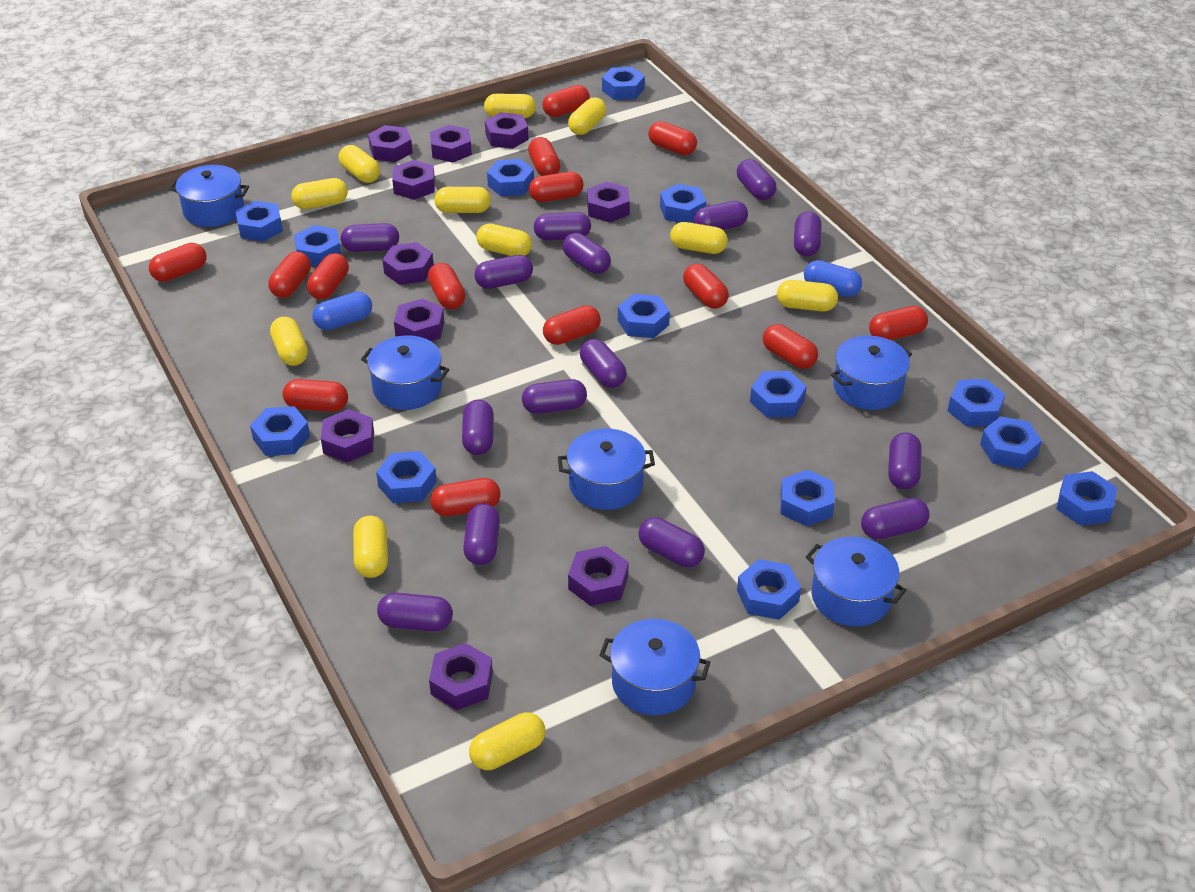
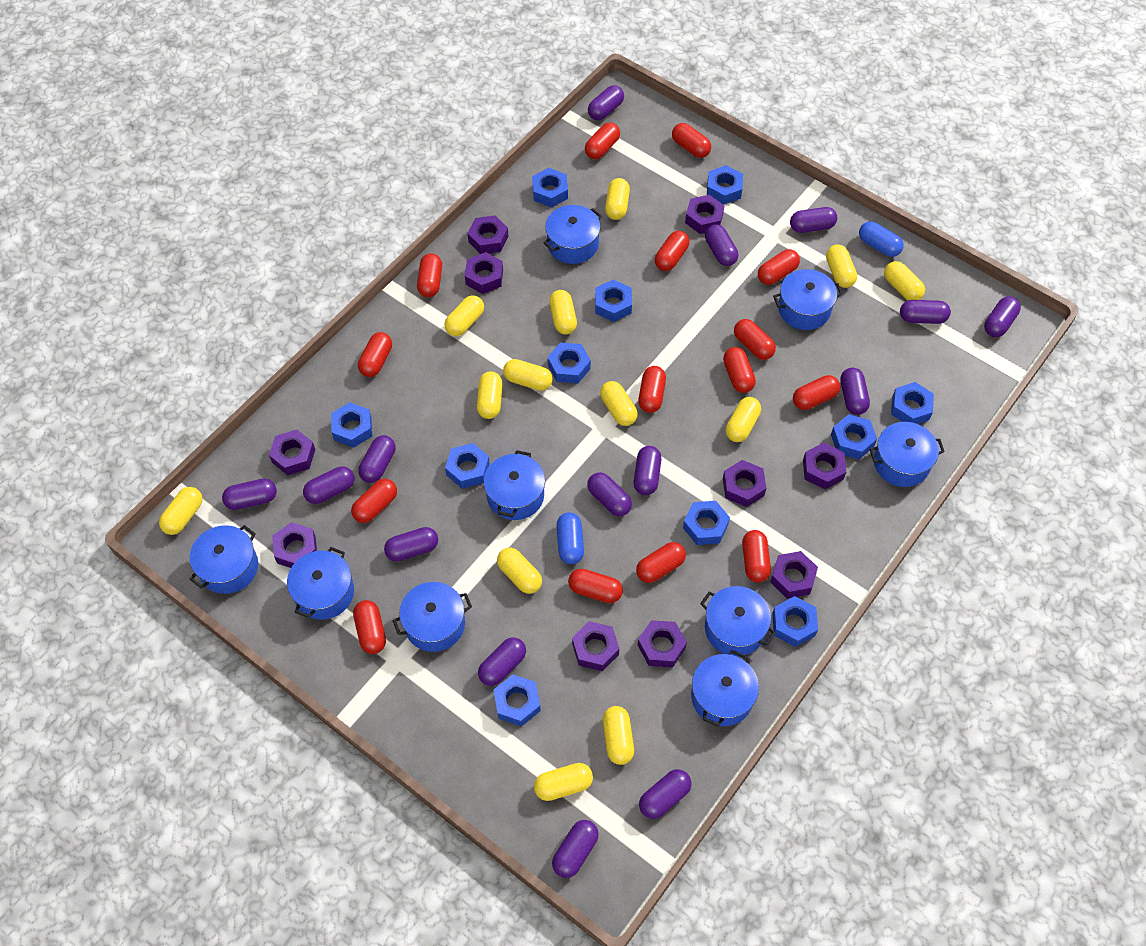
blue nut: 14 -> 11
blue pot: 6 -> 9
red capsule: 14 -> 15
yellow capsule: 11 -> 13

